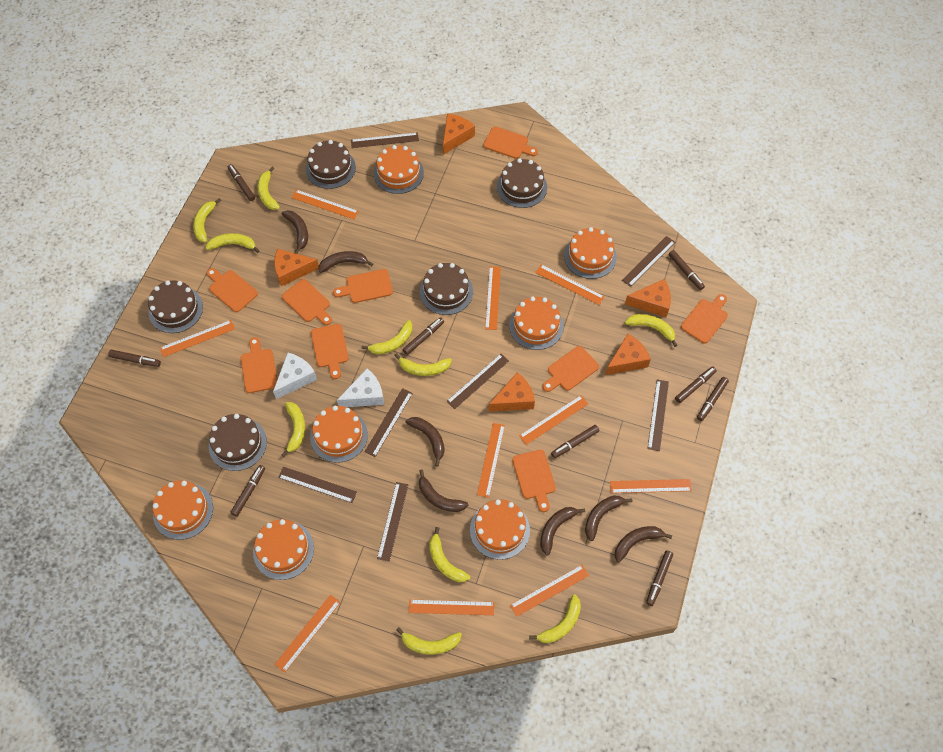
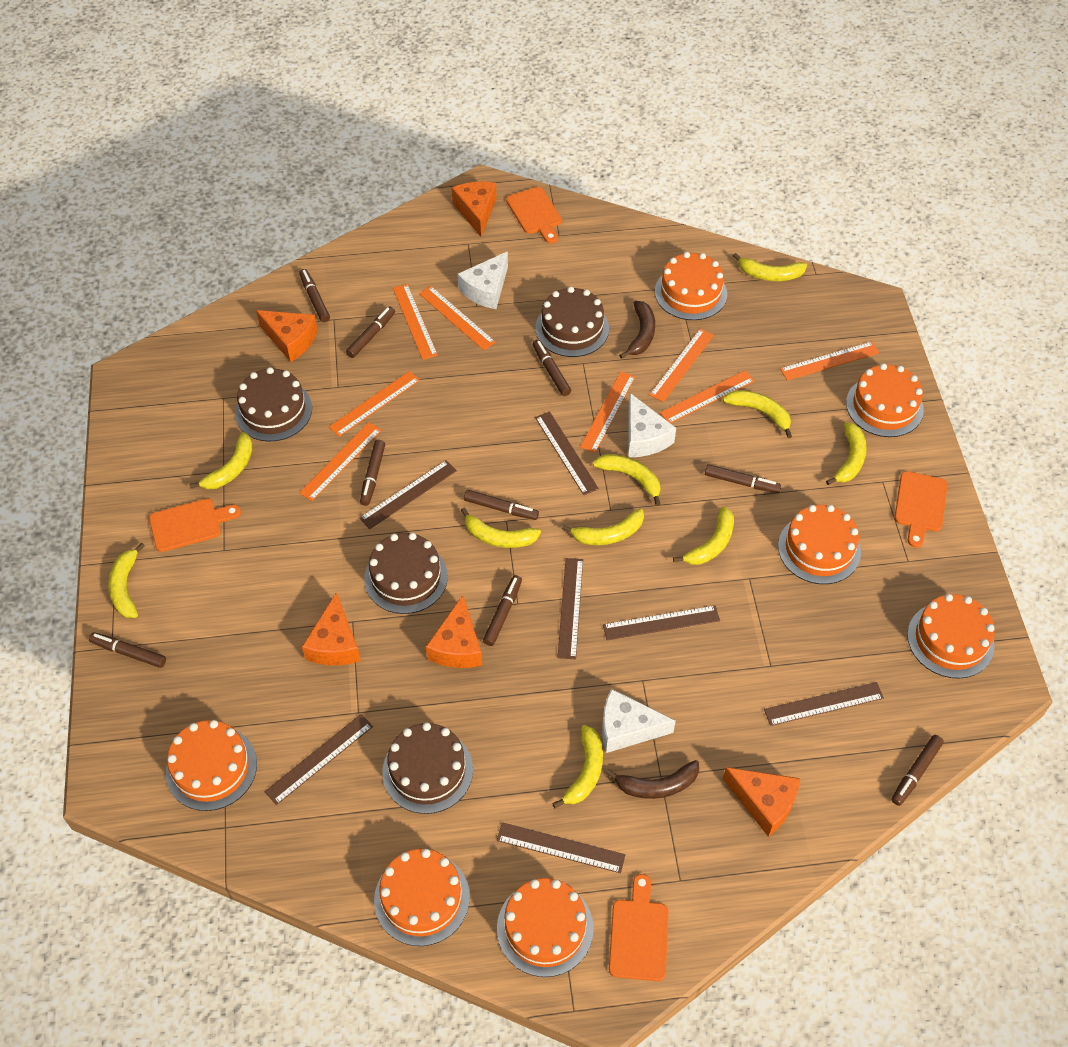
brown banana: 7 -> 2
brown cake: 5 -> 4
orange cutting board: 9 -> 4
orange ruler: 10 -> 8
white cheese: 2 -> 3

